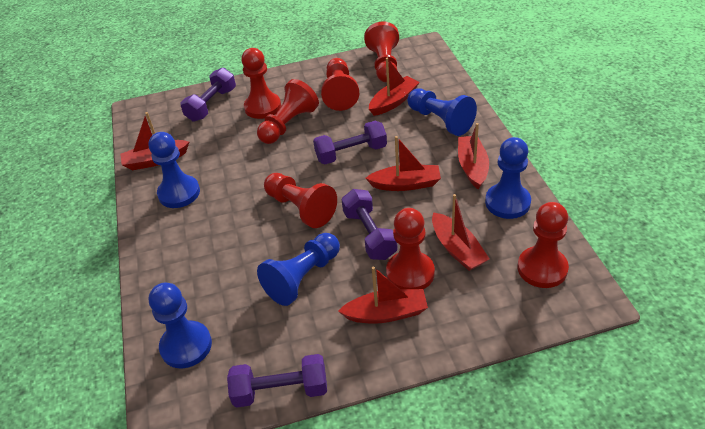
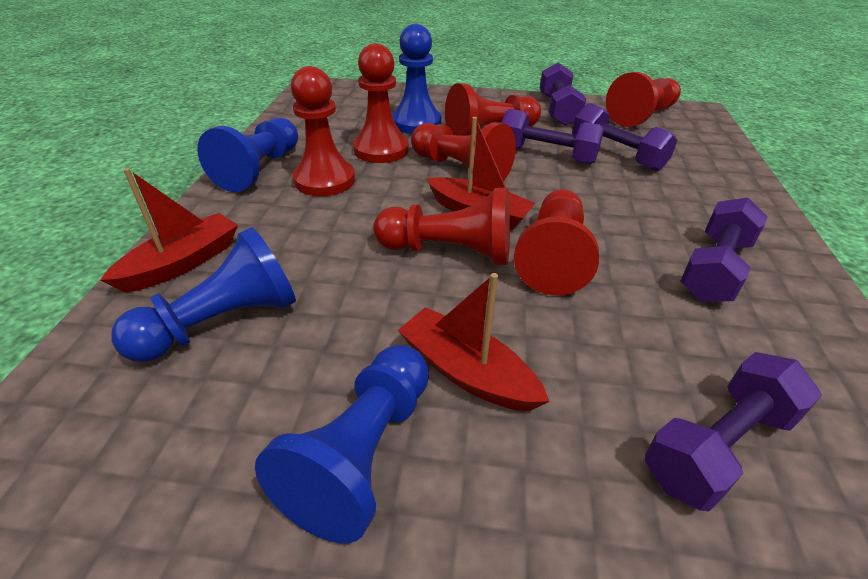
blue pawn: 5 -> 4
purple dumbbell: 4 -> 5
red boat: 6 -> 3

